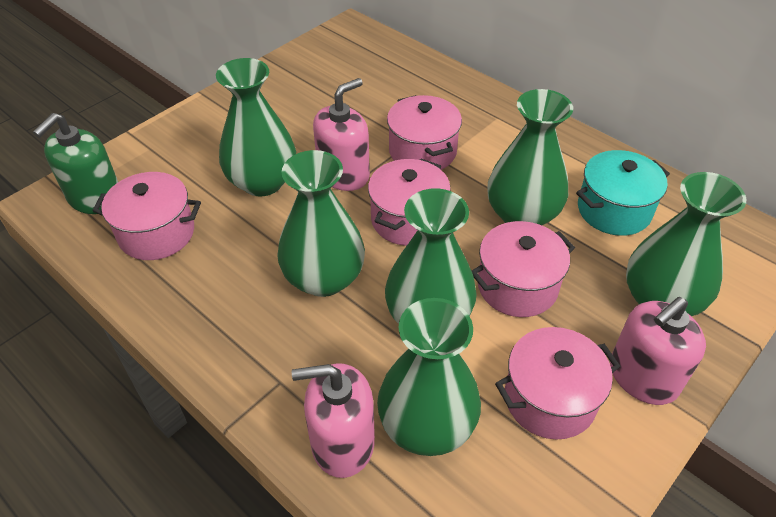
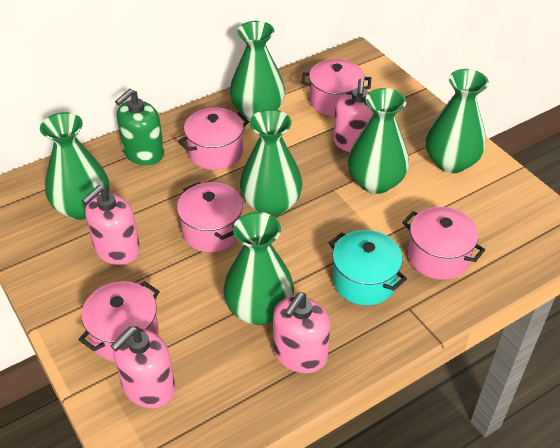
pink soap dispenser: 3 -> 4

